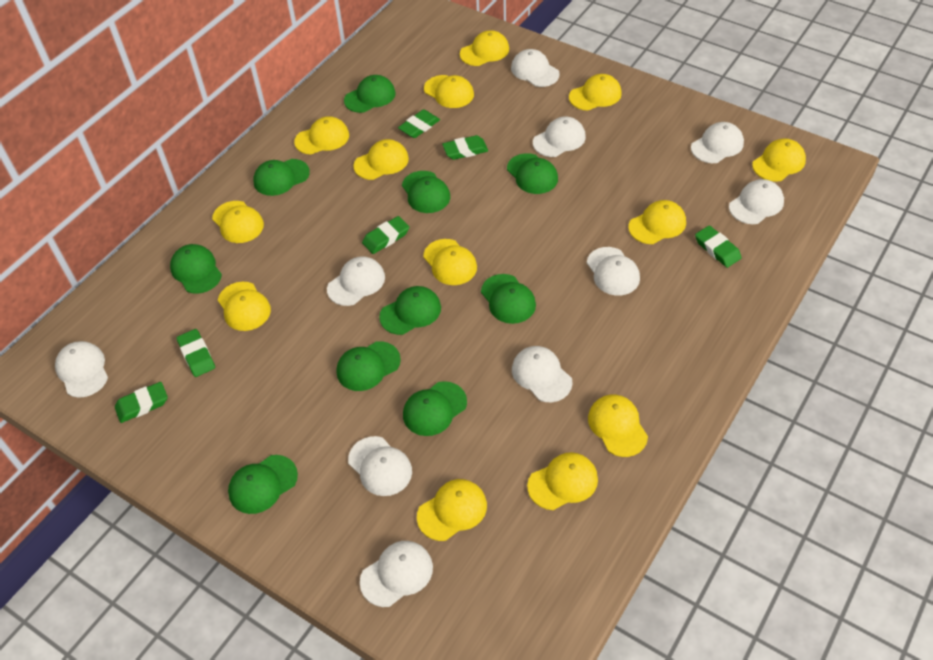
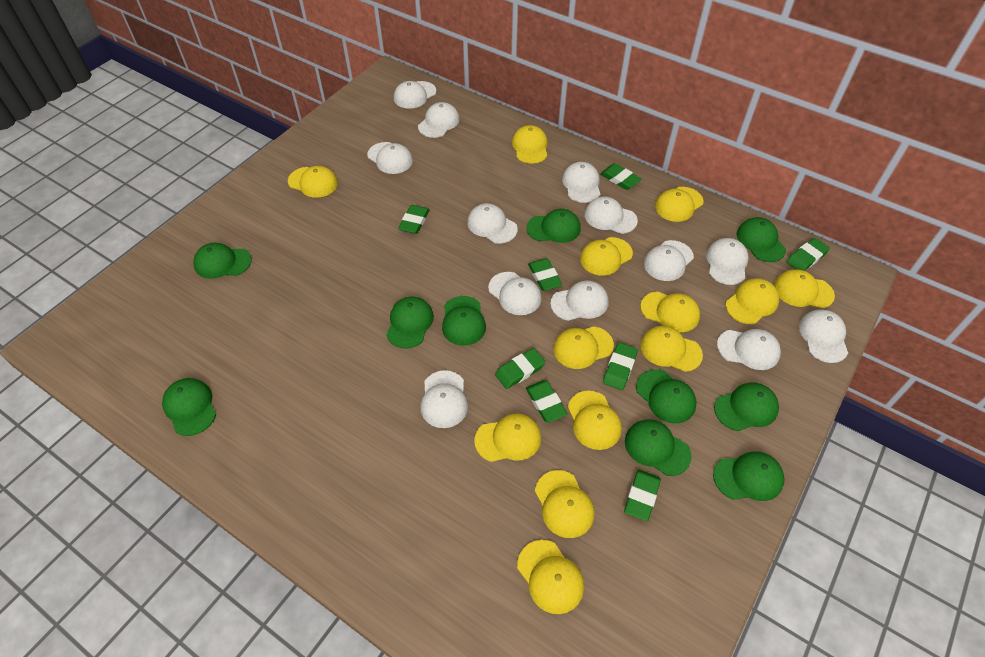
green eraser: 6 -> 8
white cap: 10 -> 13

